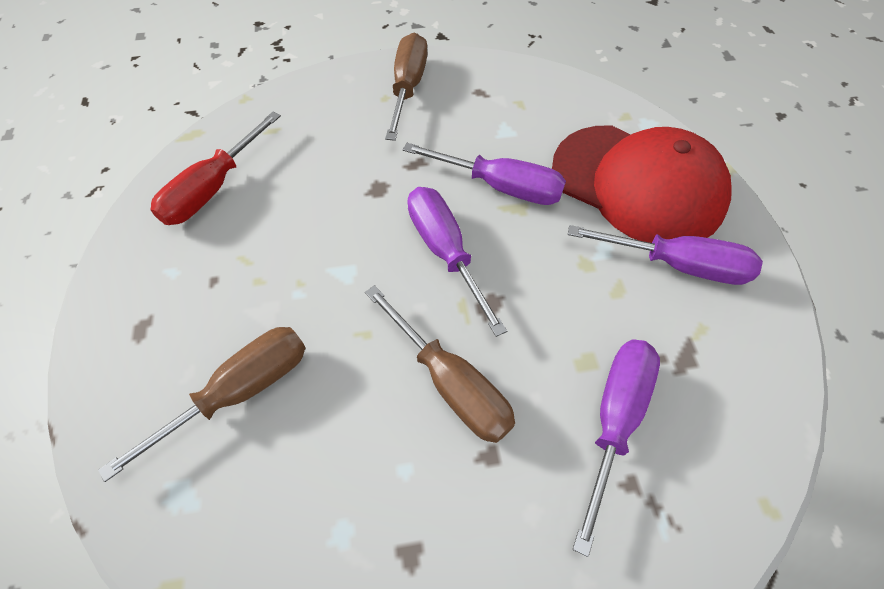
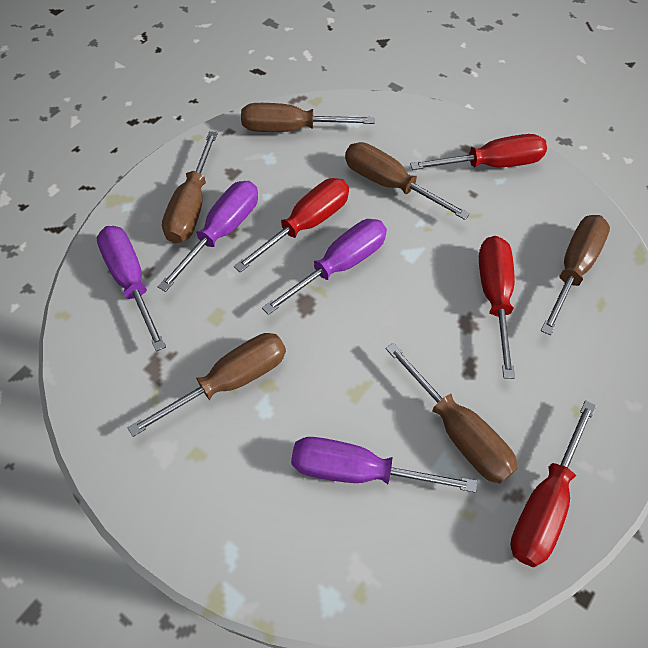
brown screwdriver: 3 -> 6
red cap: 1 -> 0
red screwdriver: 1 -> 4

